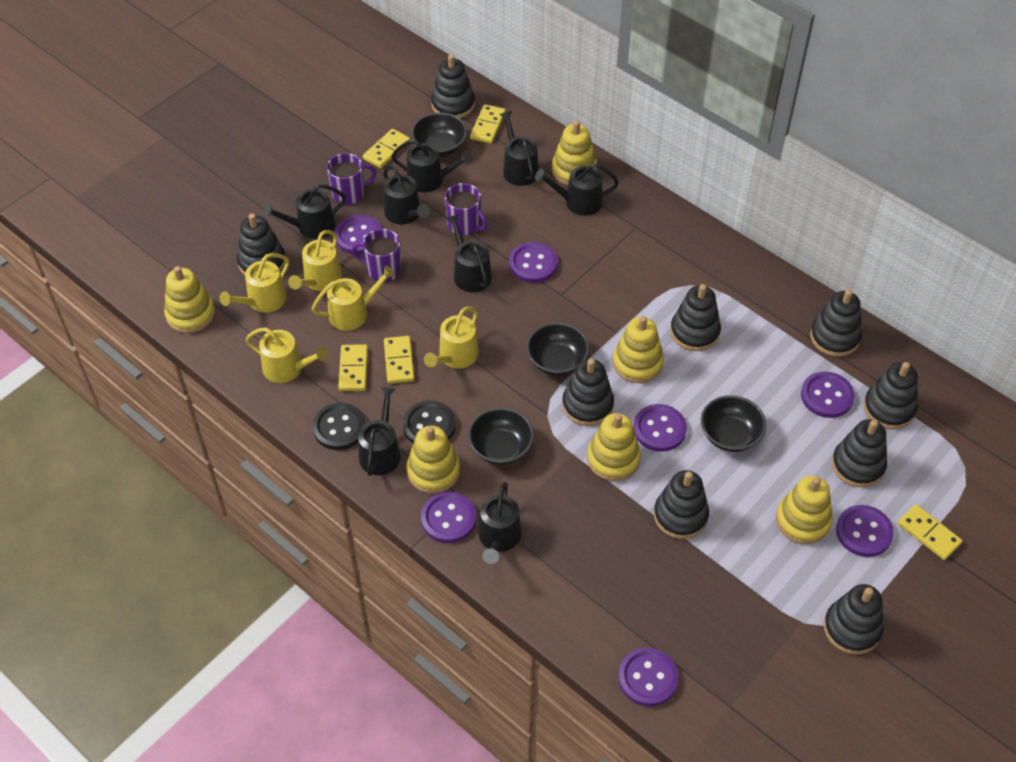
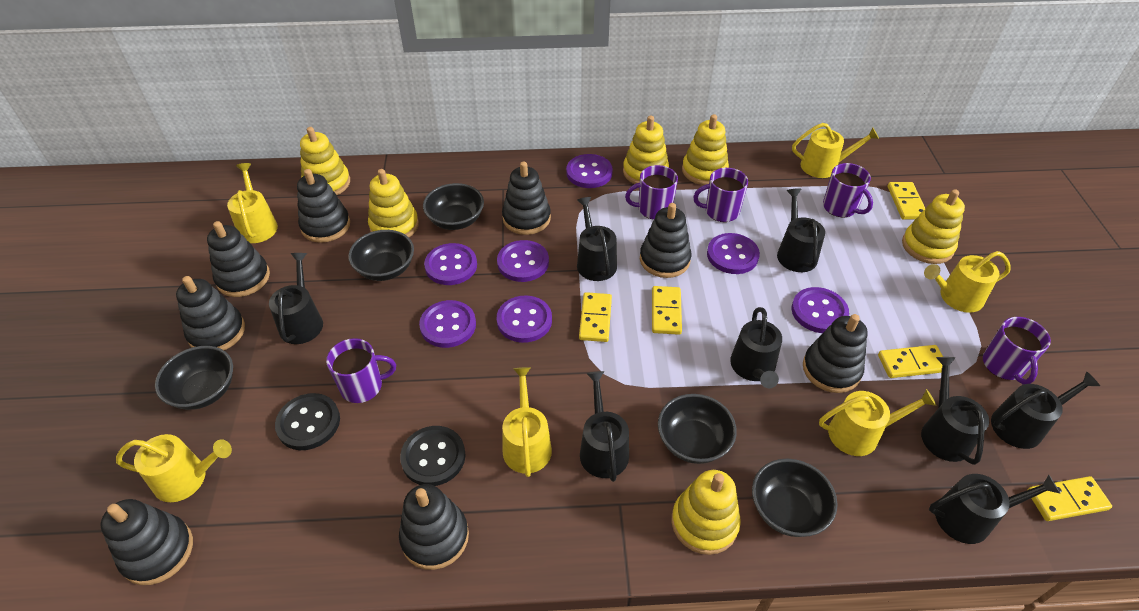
black bowl: 4 -> 5
black stacking toy: 9 -> 8
purple mug: 3 -> 5
yellow watering can: 5 -> 6

